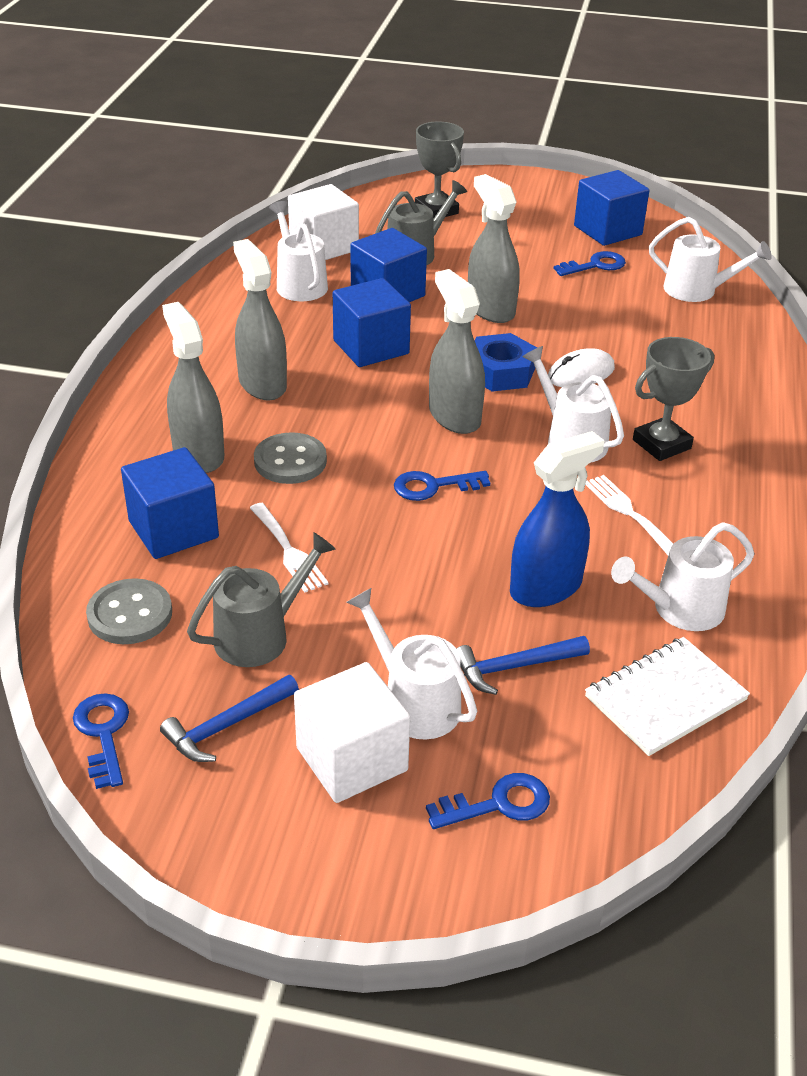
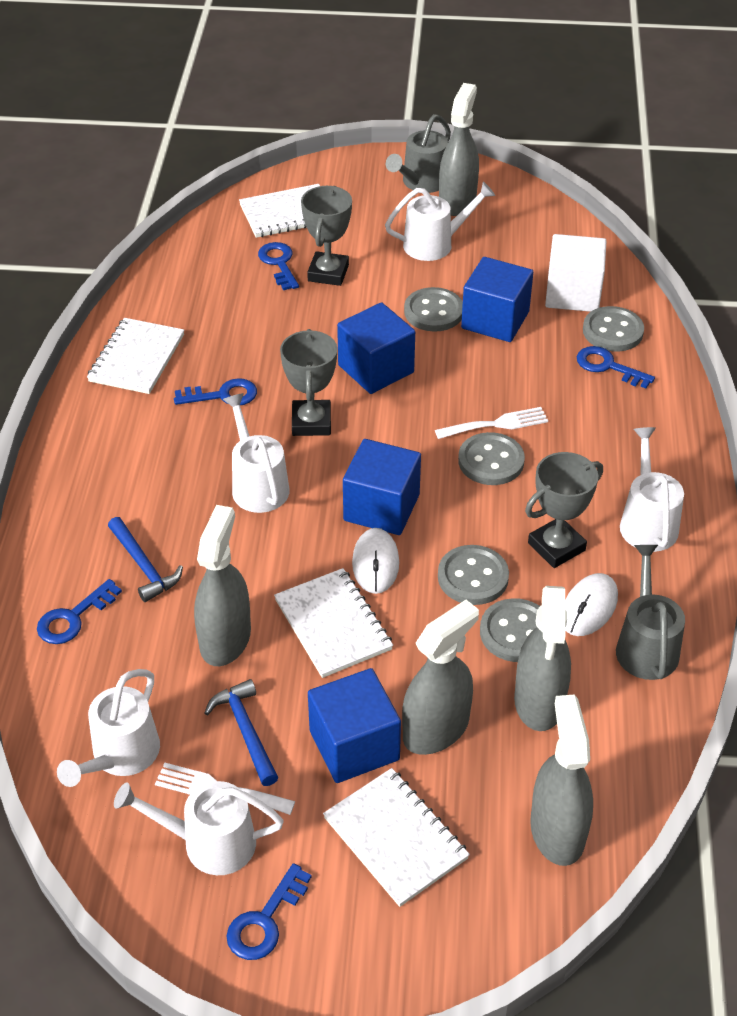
blue key: 4 -> 5
blue nut: 1 -> 0
blue spray bottle: 1 -> 0
grey button: 2 -> 5
grey spray bottle: 4 -> 5
grey trophy: 2 -> 3
white cube: 2 -> 1
white mouse: 1 -> 2
white notebook: 1 -> 4

